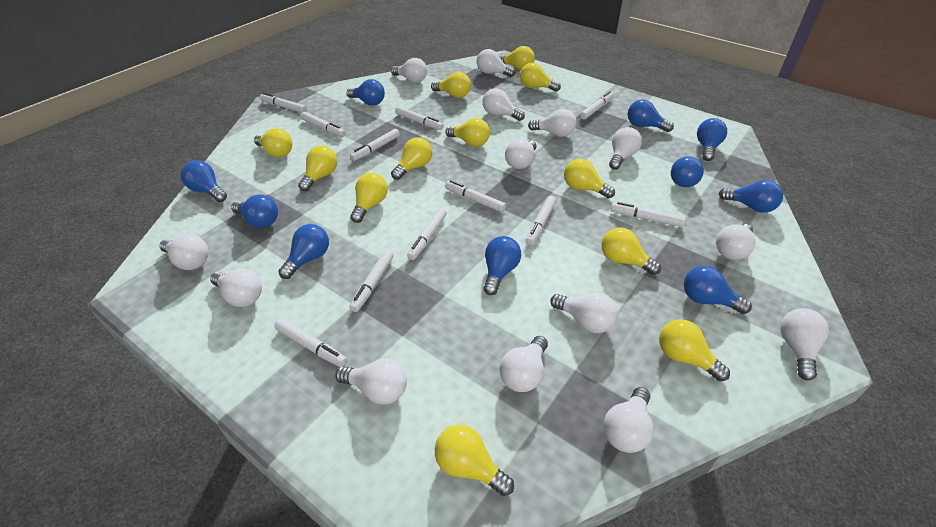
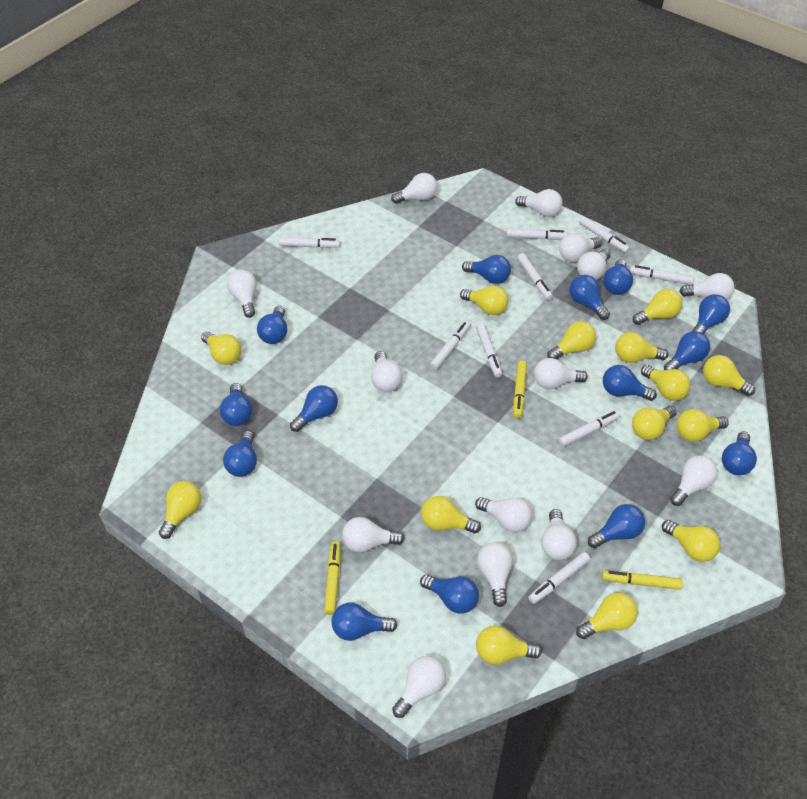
blue light bulb: 10 -> 14
white marker: 11 -> 9
yellow light bulb: 12 -> 14
yellow marker: 0 -> 3

